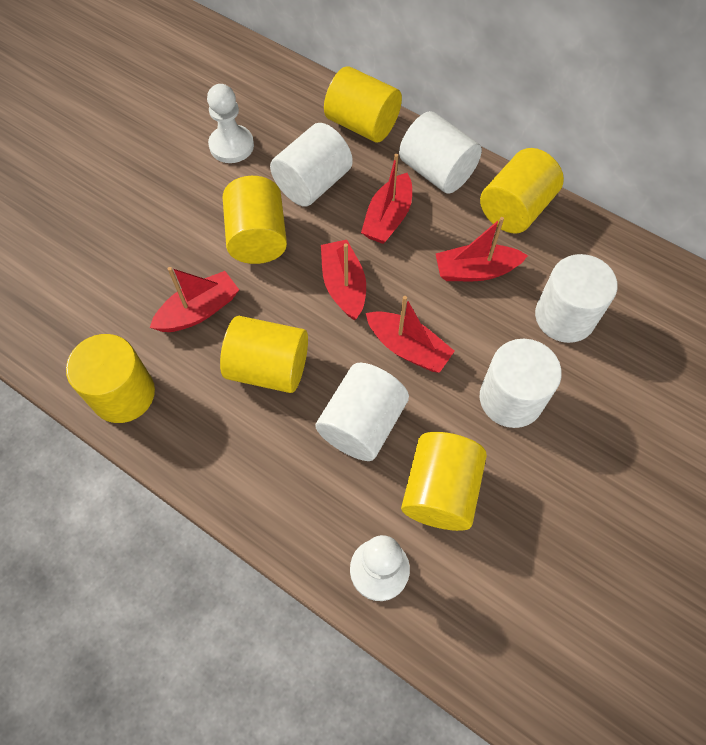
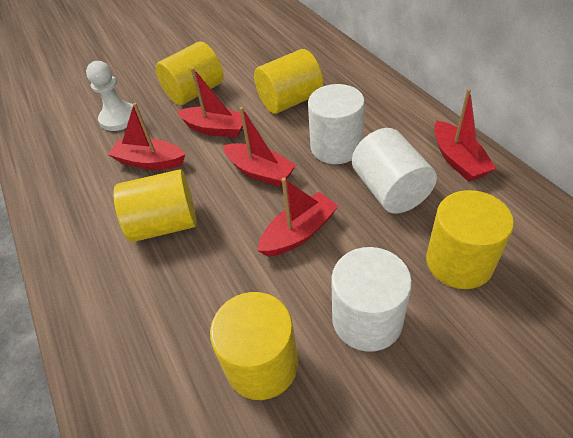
white cylinder: 5 -> 3
white pawn: 2 -> 1
yellow cylinder: 6 -> 5

